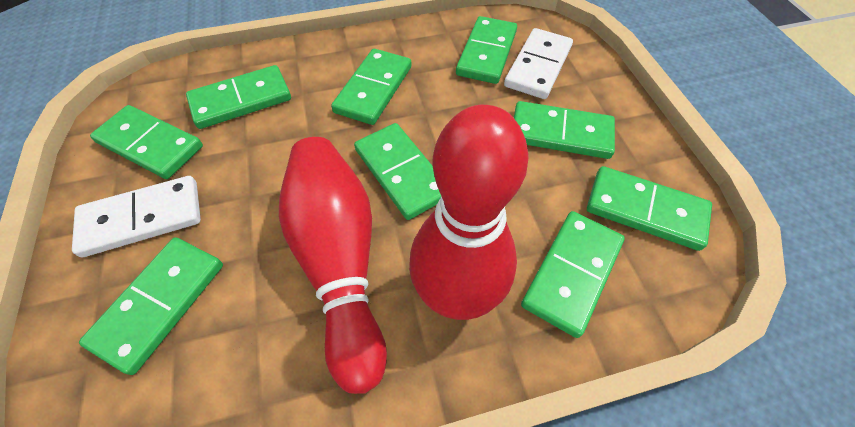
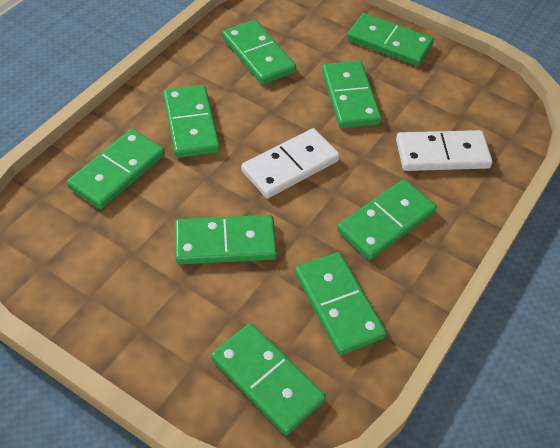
red bowling pin: 2 -> 0

